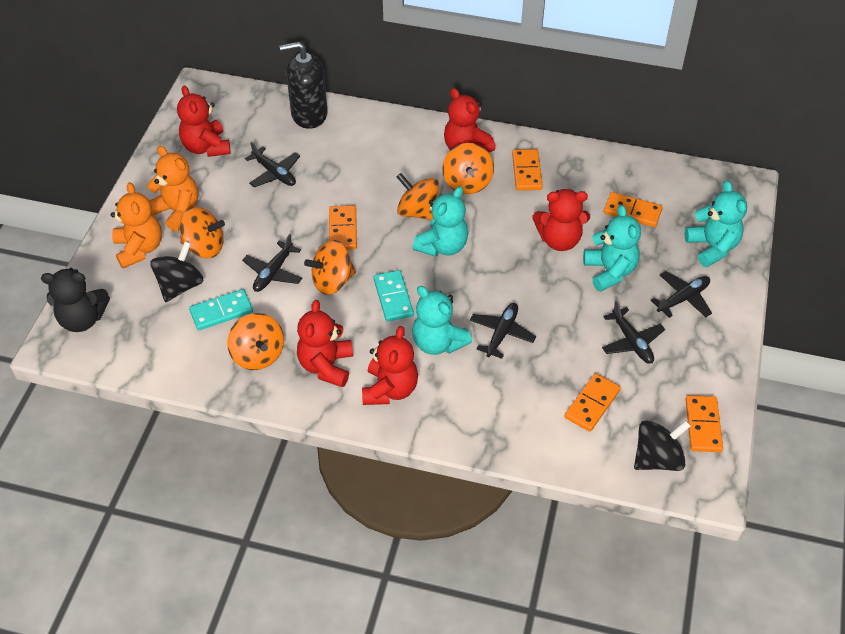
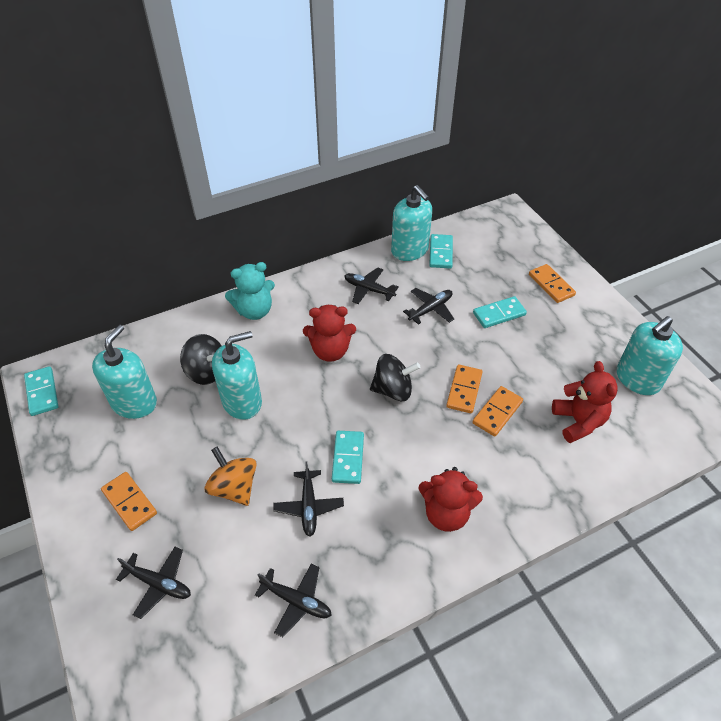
black soap dispenser: 1 -> 0
black teddy bear: 1 -> 0
orange domino: 5 -> 4
orange spinning top: 5 -> 1
orange teddy bear: 2 -> 0
red teddy bear: 5 -> 3
turquoise domino: 2 -> 4
turquoise soap dispenser: 0 -> 4
turquoise teddy bear: 4 -> 1

